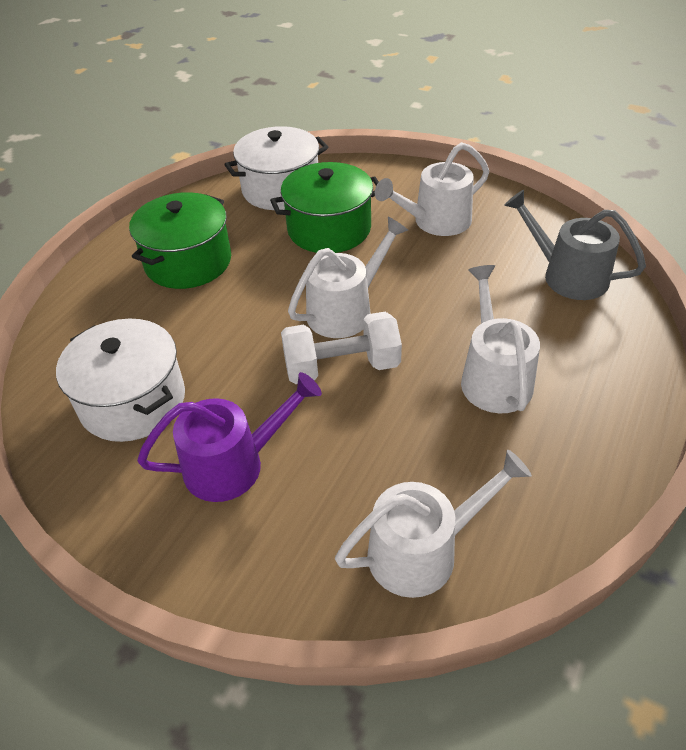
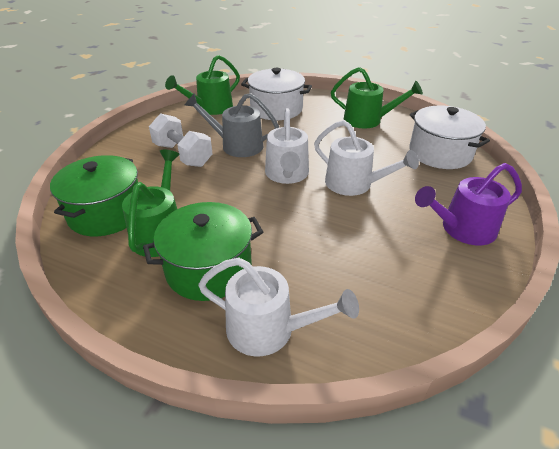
green watering can: 0 -> 3
white watering can: 4 -> 3

